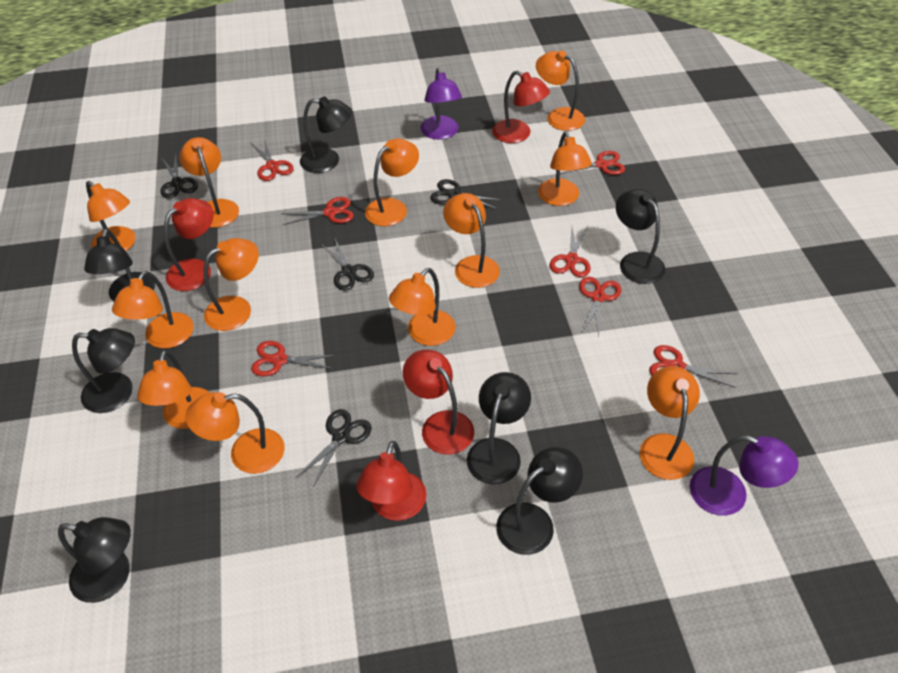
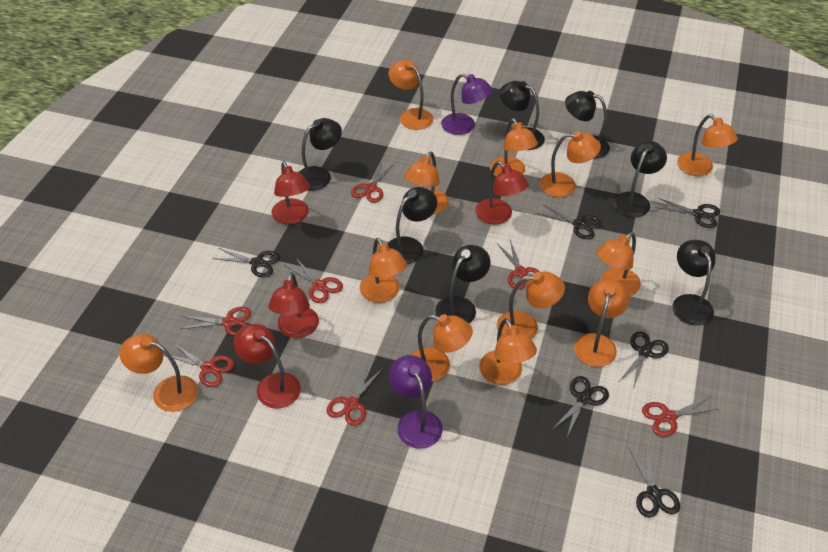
black scissors: 4 -> 6

